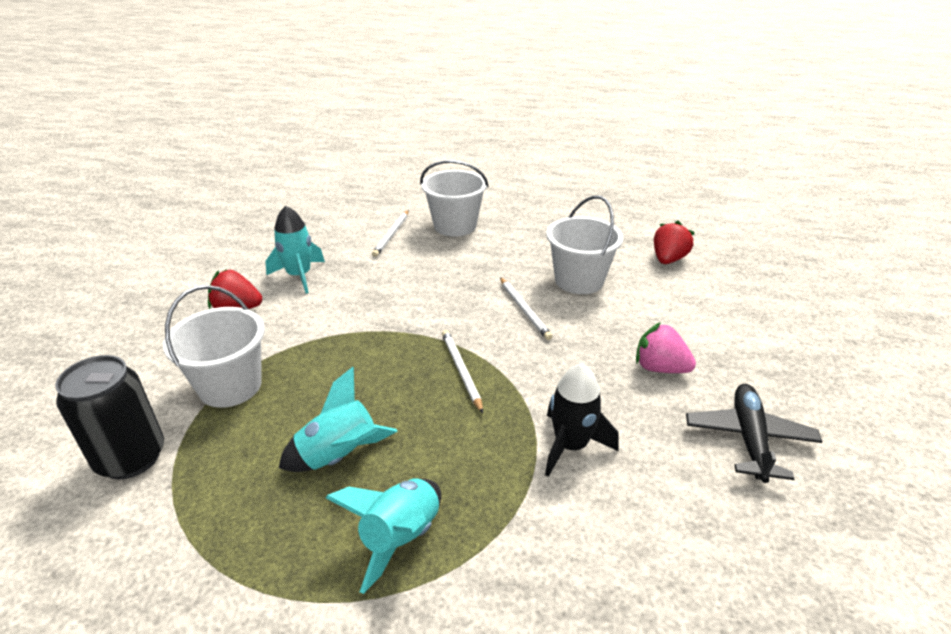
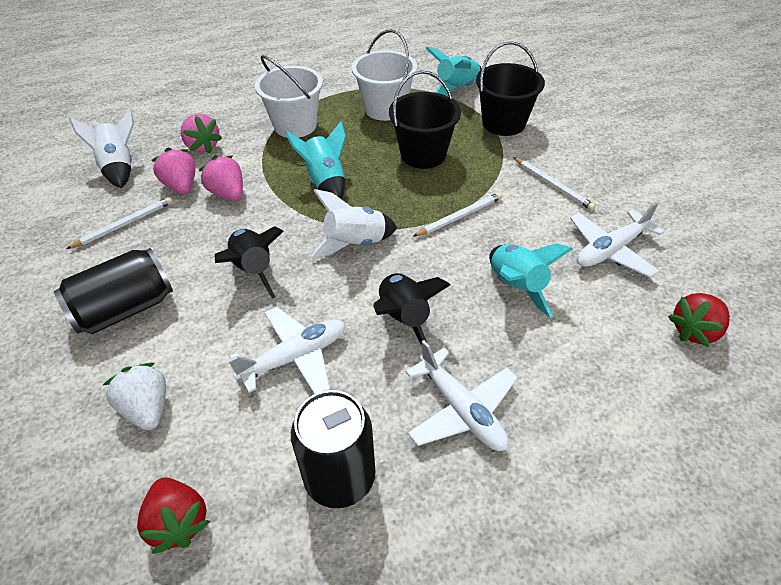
black bucket: 0 -> 2
black can: 1 -> 2
black plane: 1 -> 0
black rocket: 1 -> 2
pink strawberry: 1 -> 3
white bucket: 3 -> 2
white plane: 0 -> 3
white rocket: 0 -> 2
white strawberry: 0 -> 1

